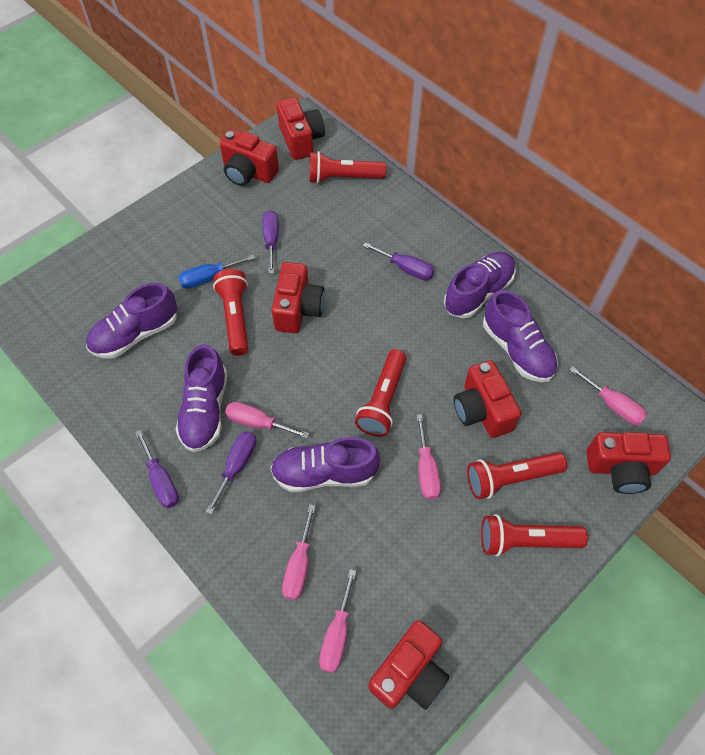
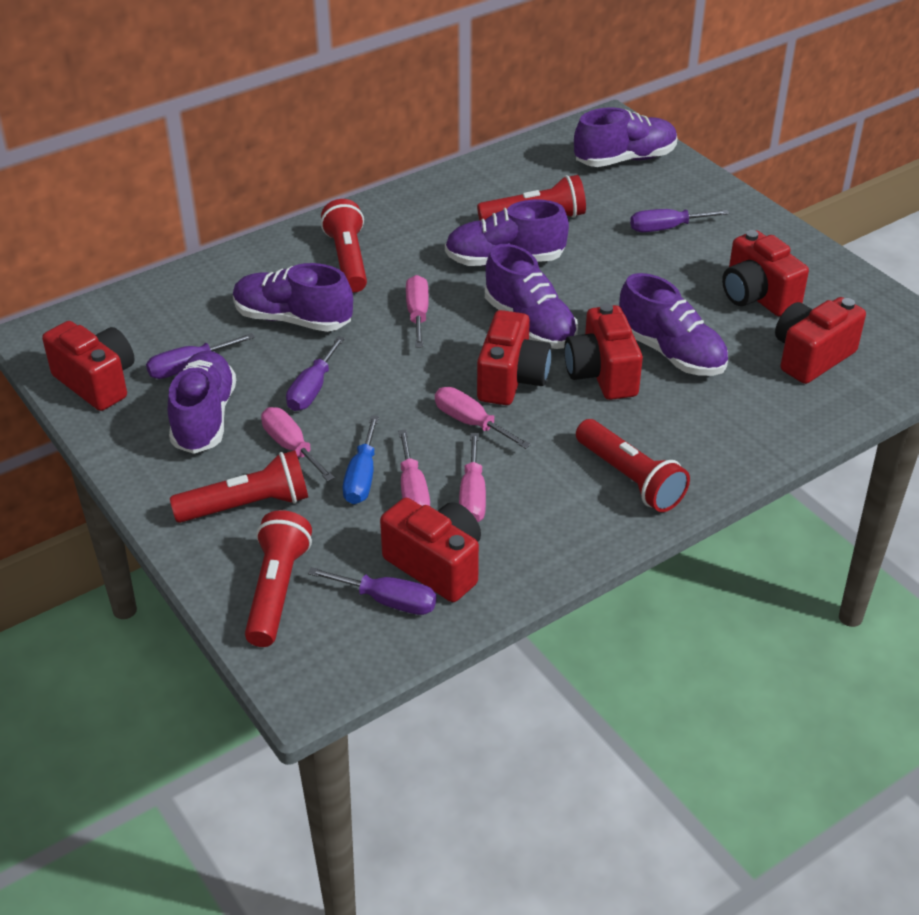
purple shoe: 5 -> 6

